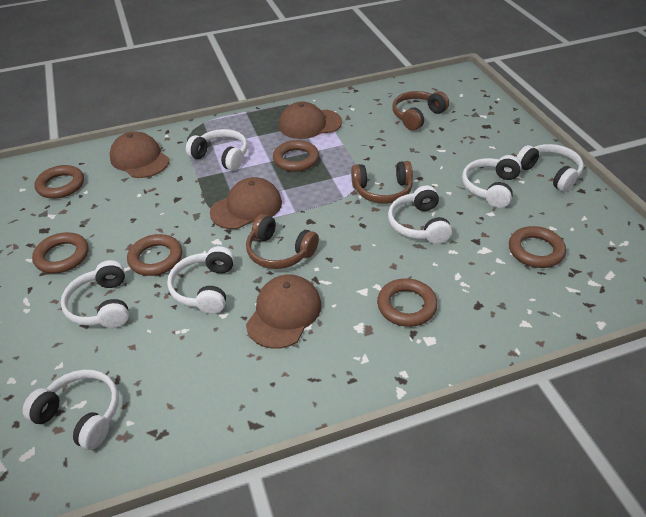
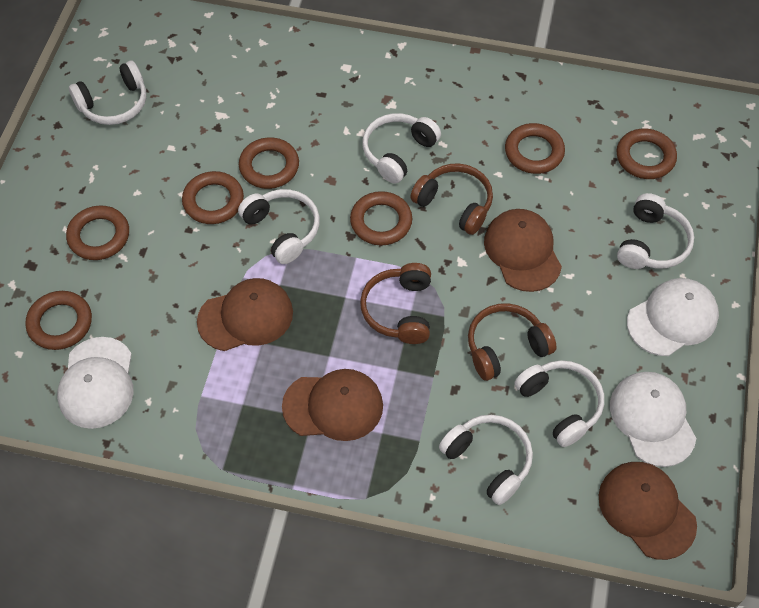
brown ring: 6 -> 7
white cap: 0 -> 3
white headphones: 7 -> 6

